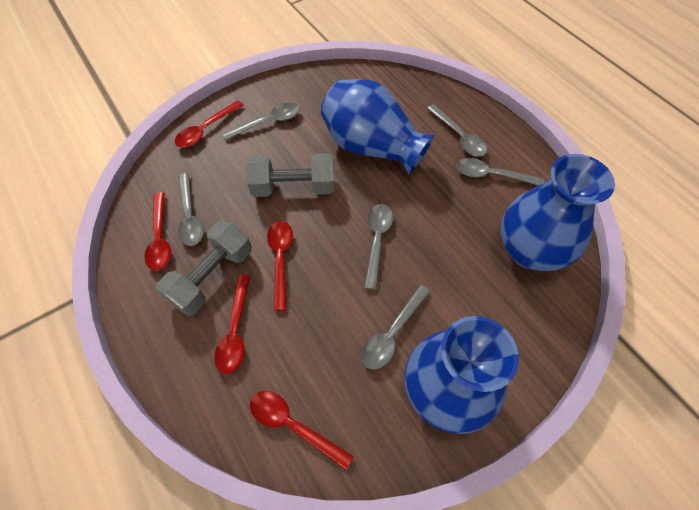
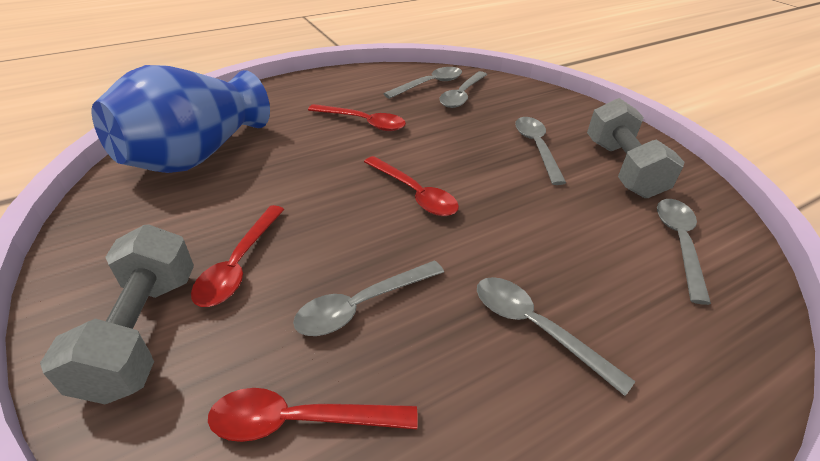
blue vase: 3 -> 1
red spoon: 5 -> 4

